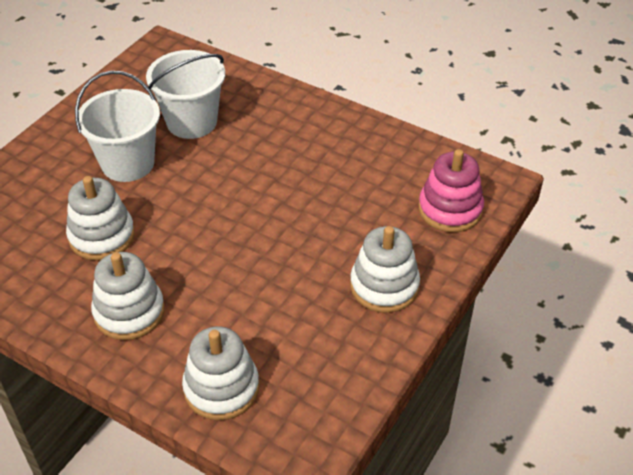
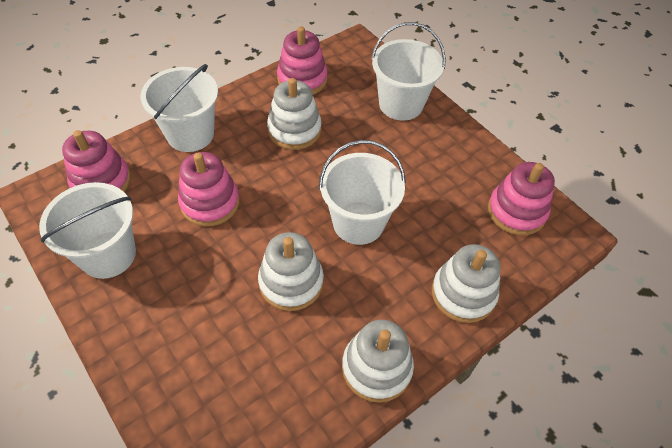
pink stacking toy: 1 -> 4
white bucket: 2 -> 4

